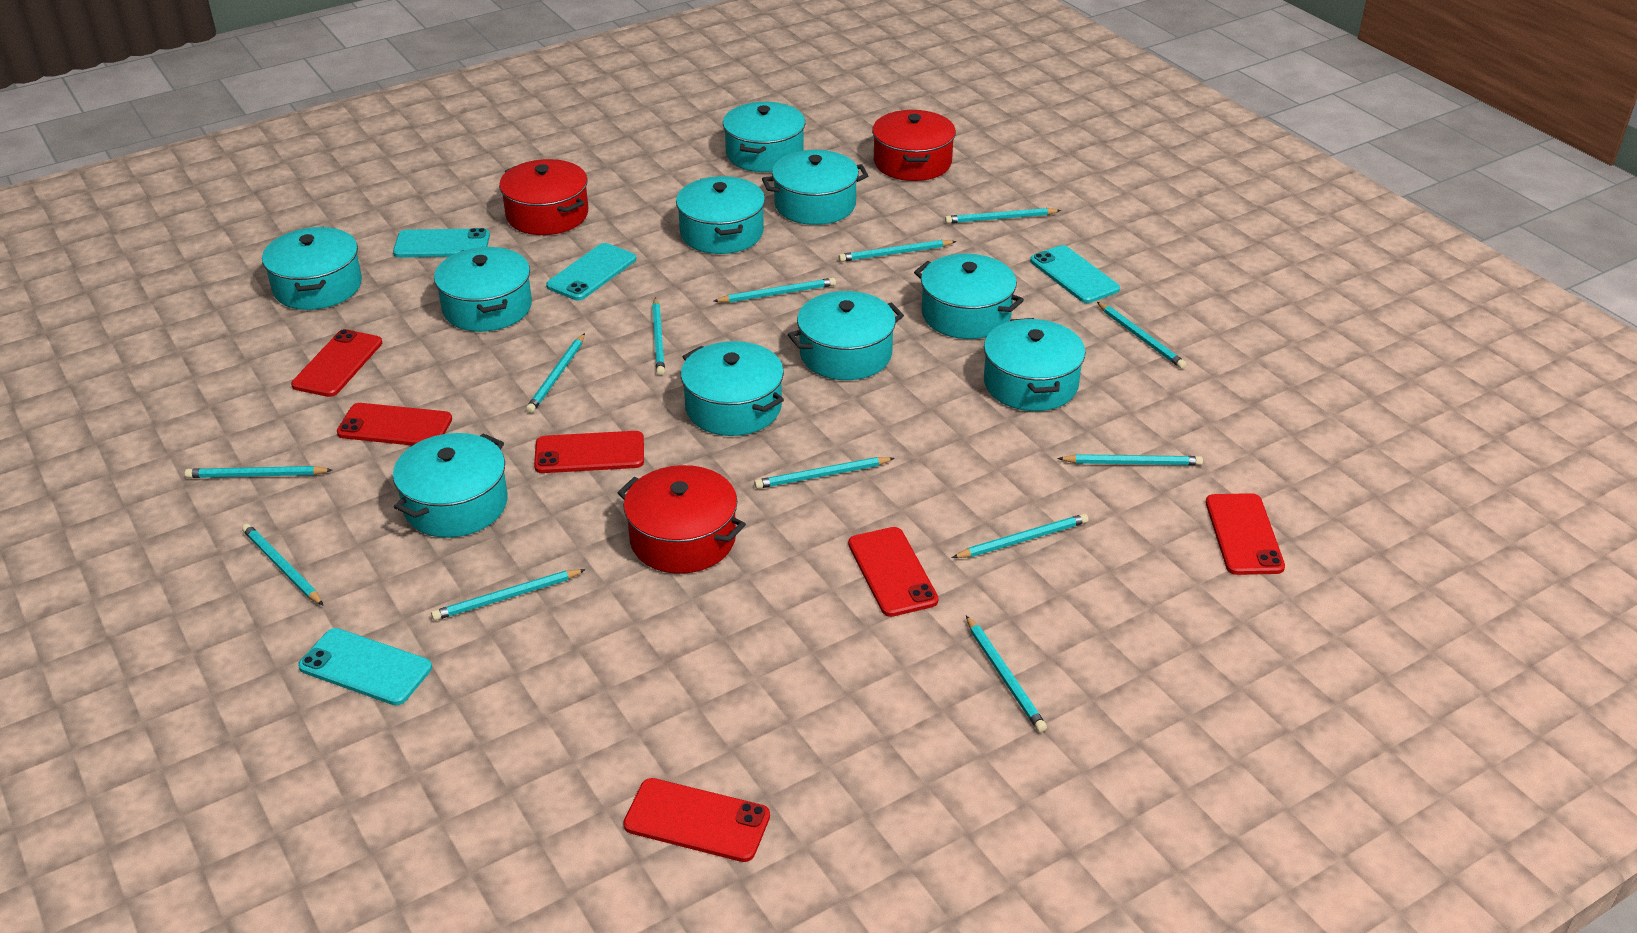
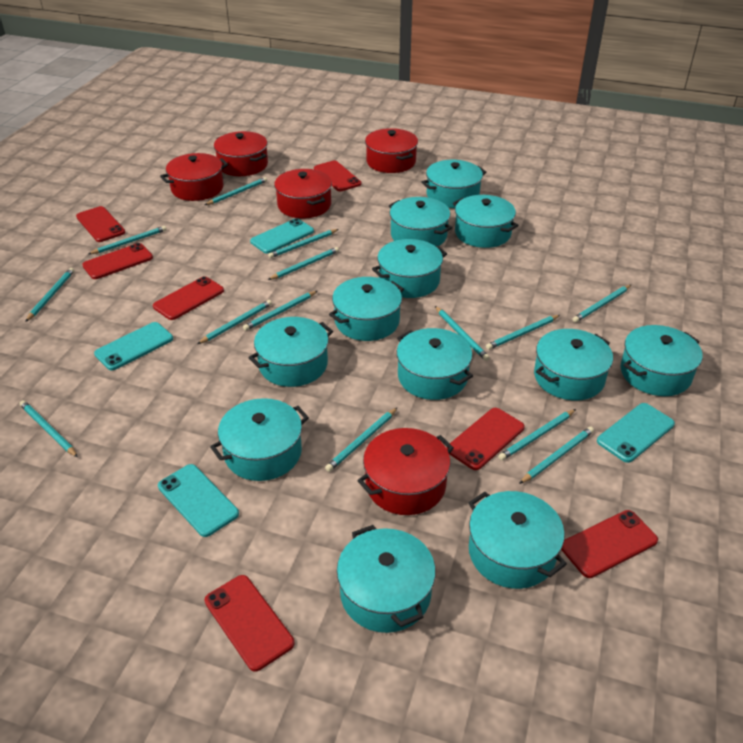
red phone: 6 -> 7
red pot: 3 -> 5
turquoise pencil: 13 -> 14
turquoise pot: 10 -> 12

